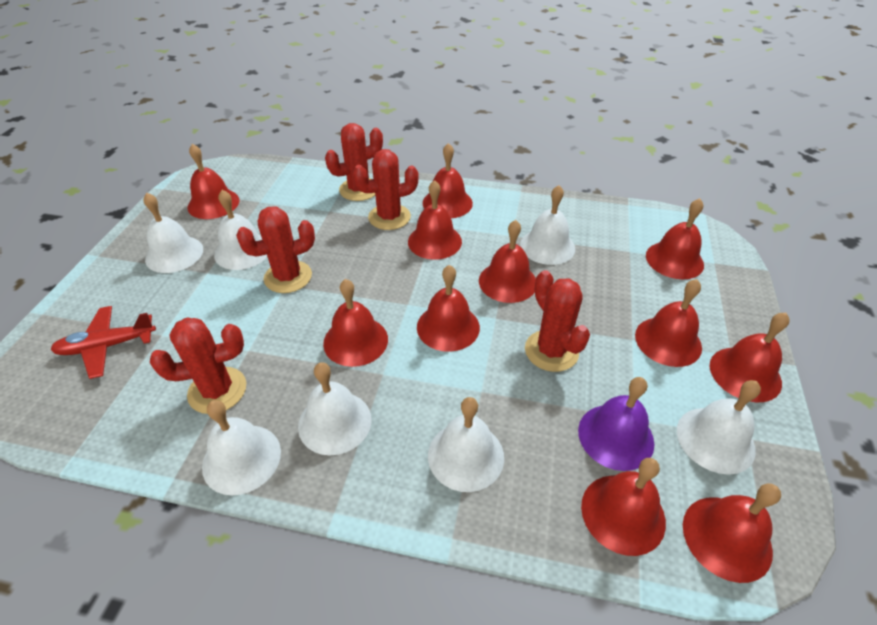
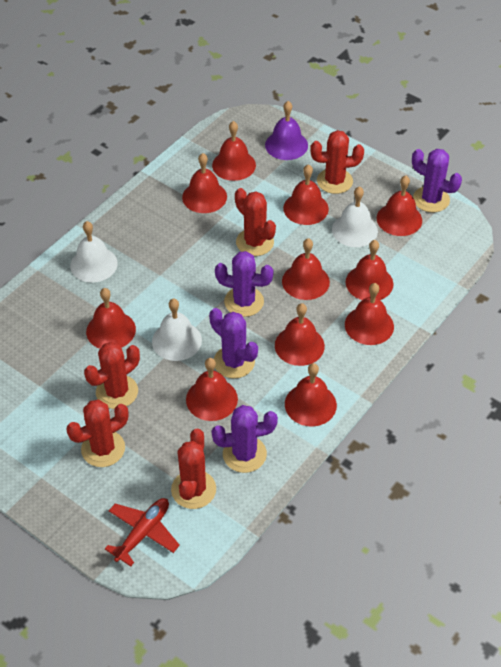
purple cactus: 0 -> 4
white bell: 7 -> 3

